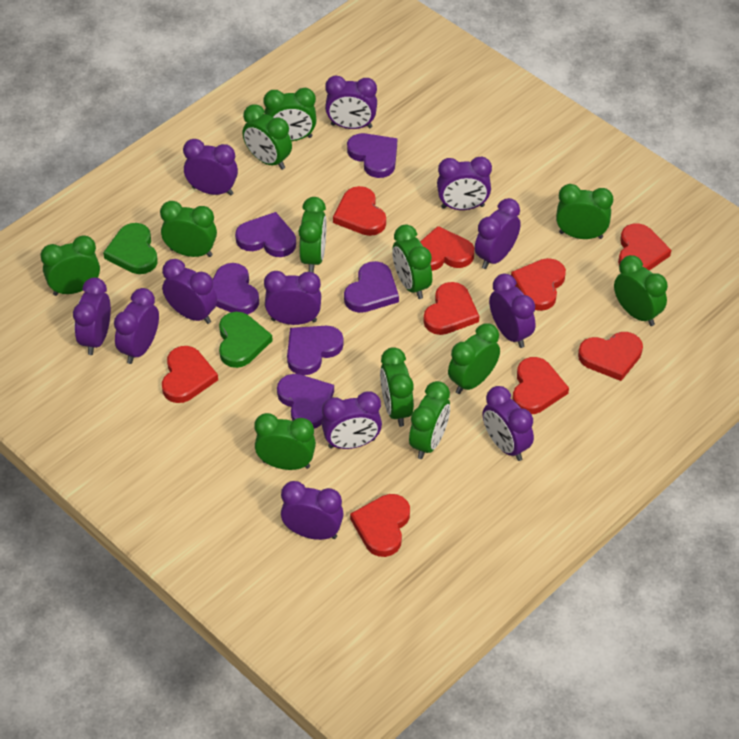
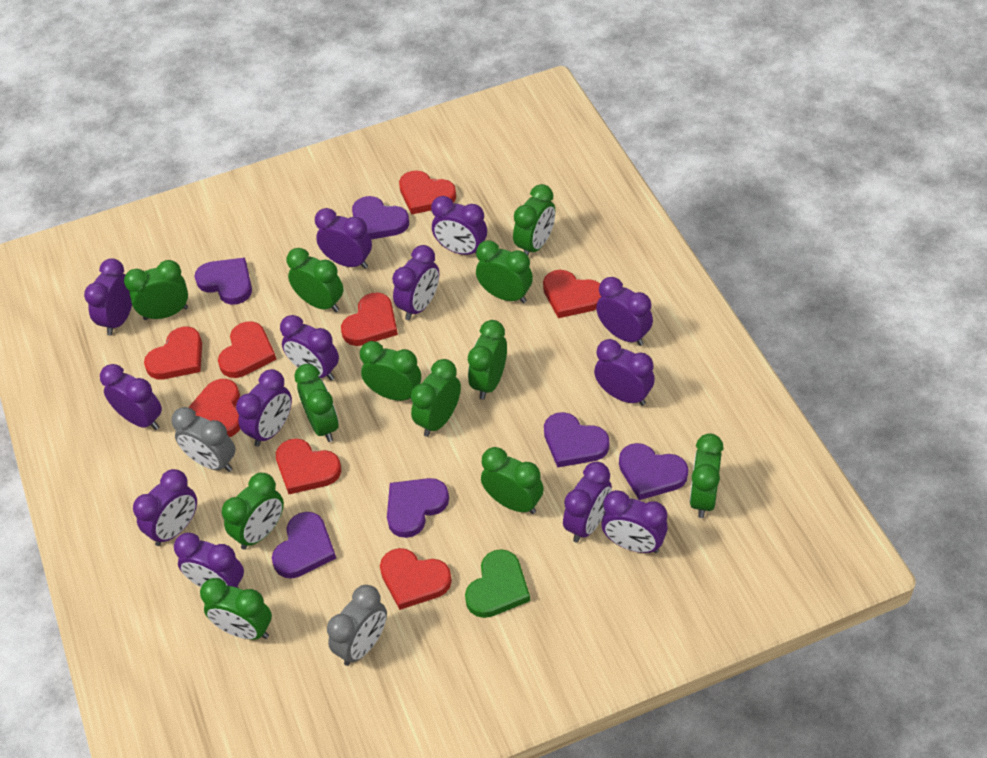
green heart: 2 -> 1
grey clock: 0 -> 2
purple clock: 12 -> 13
red heart: 9 -> 8

